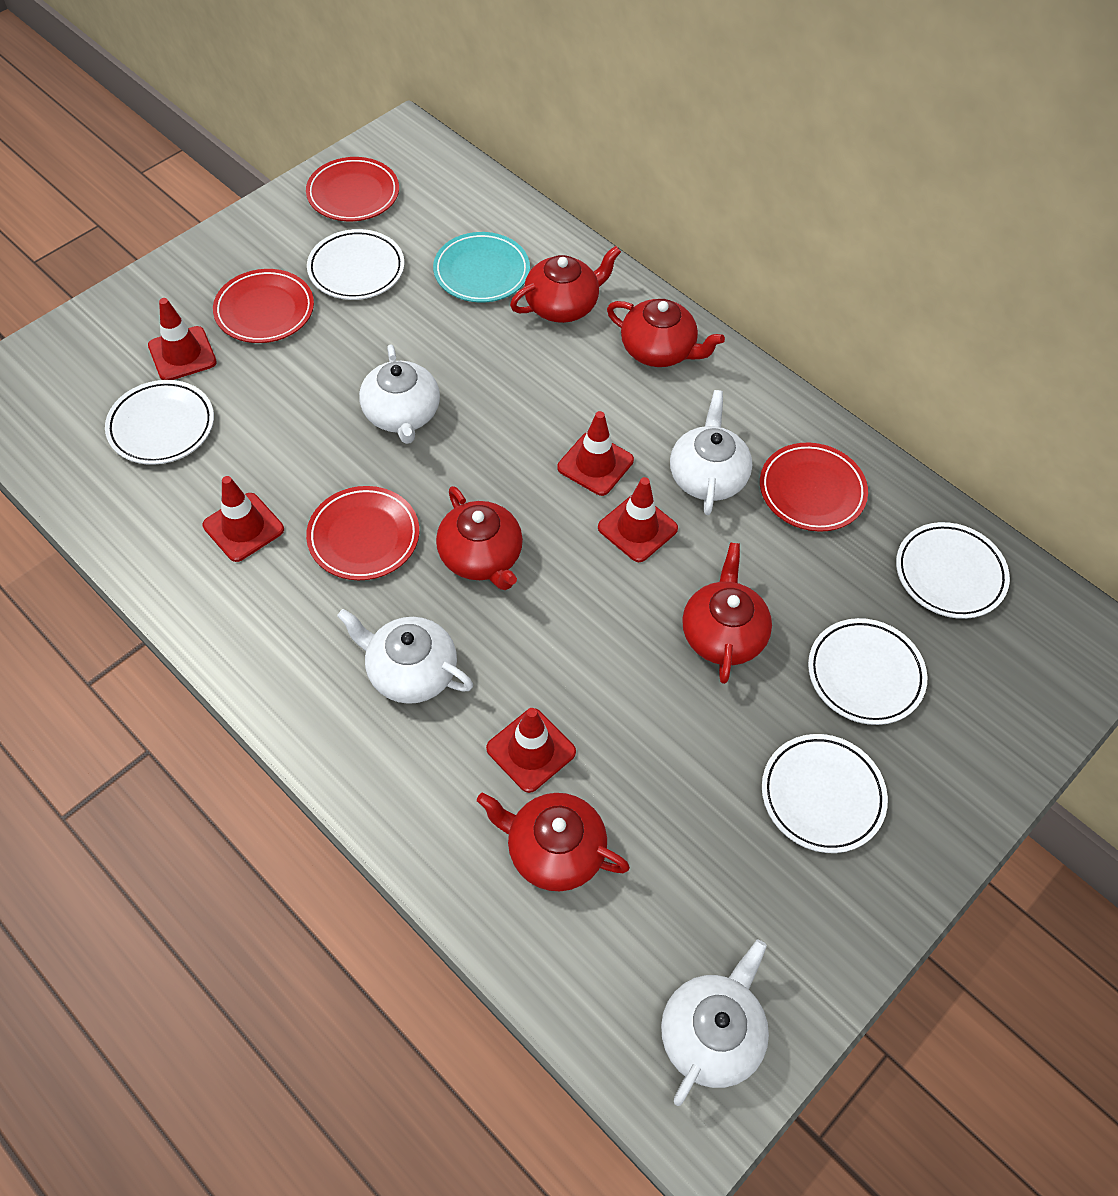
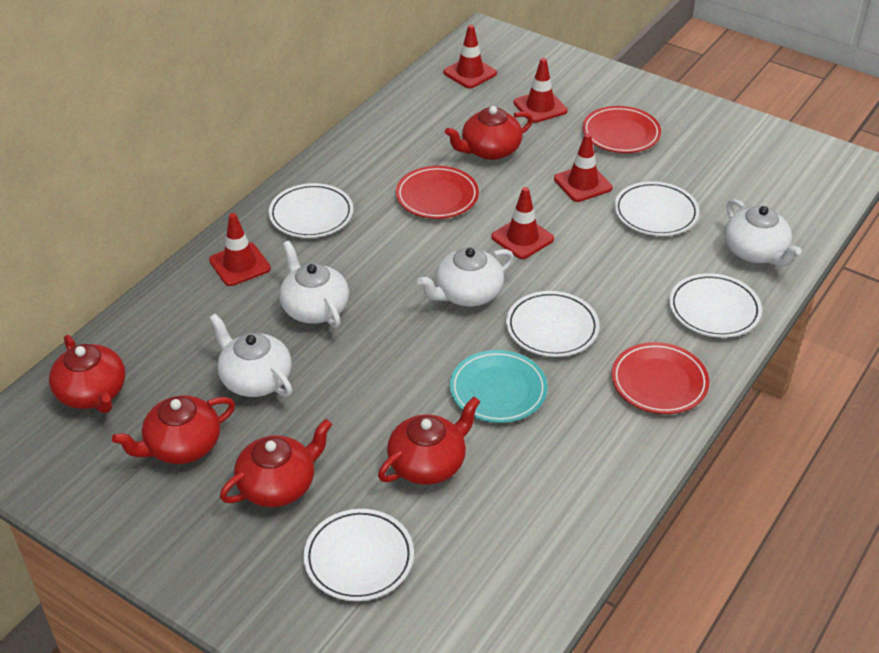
red plate: 4 -> 3

